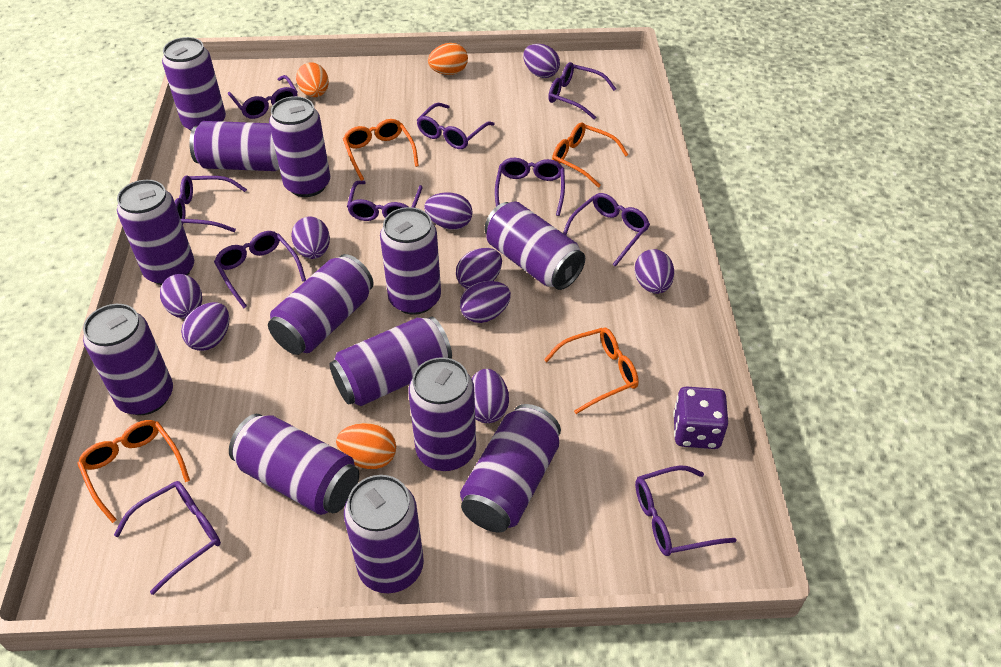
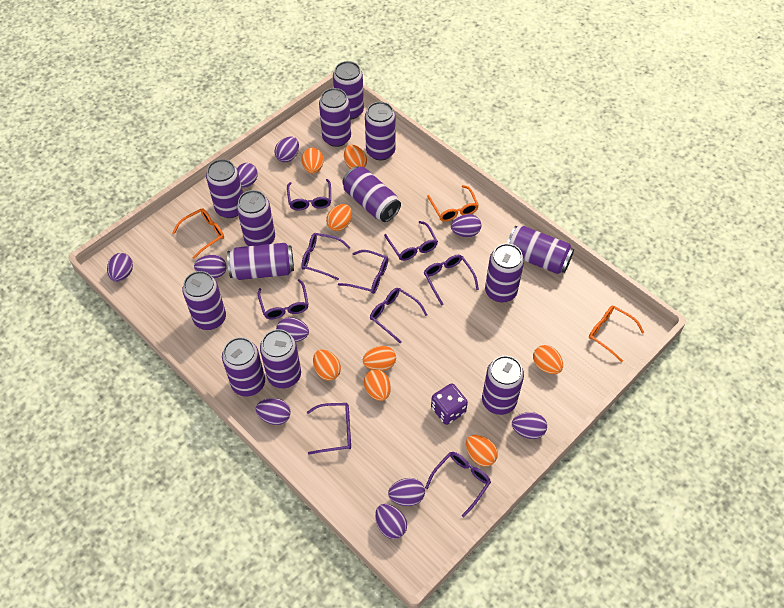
orange egg: 3 -> 8
orange glasses: 4 -> 3
purple egg: 9 -> 10
purple glasses: 10 -> 9

